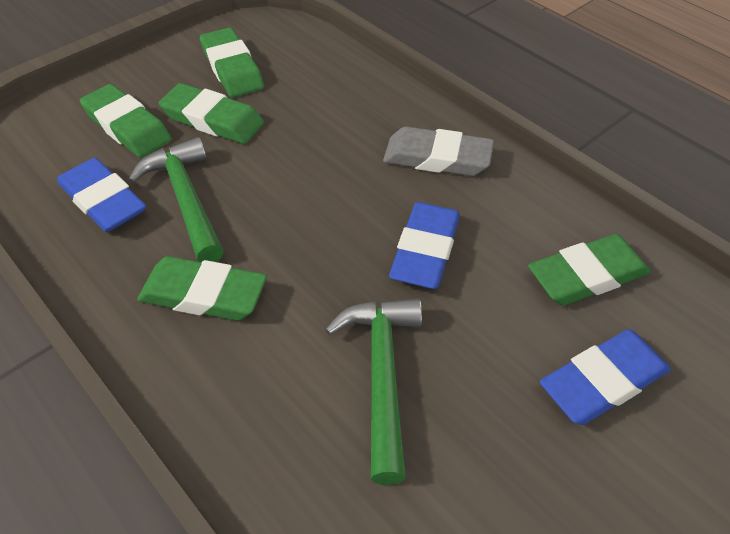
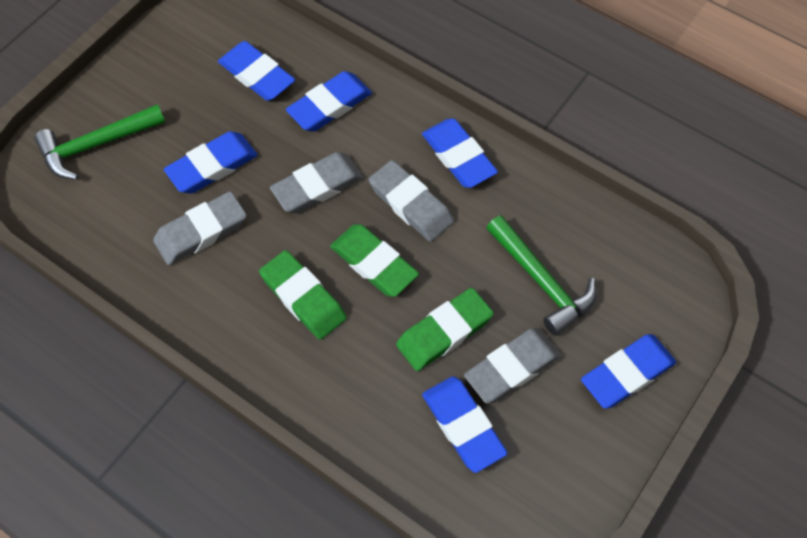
blue eraser: 3 -> 6
green eraser: 5 -> 3
grey eraser: 1 -> 4

